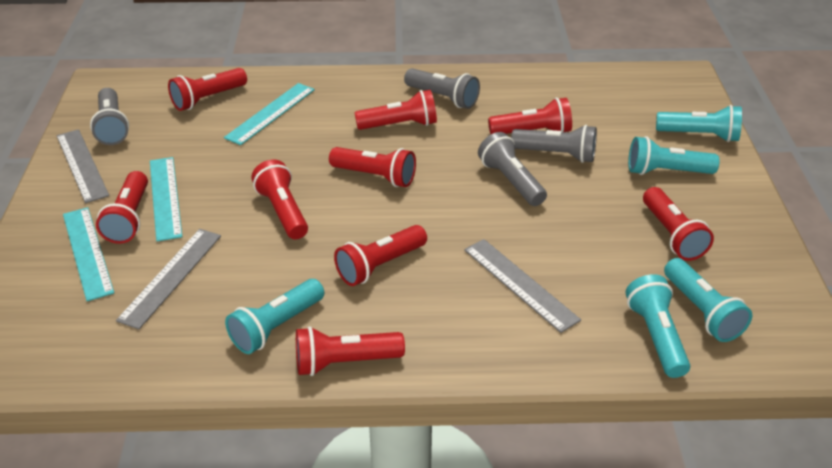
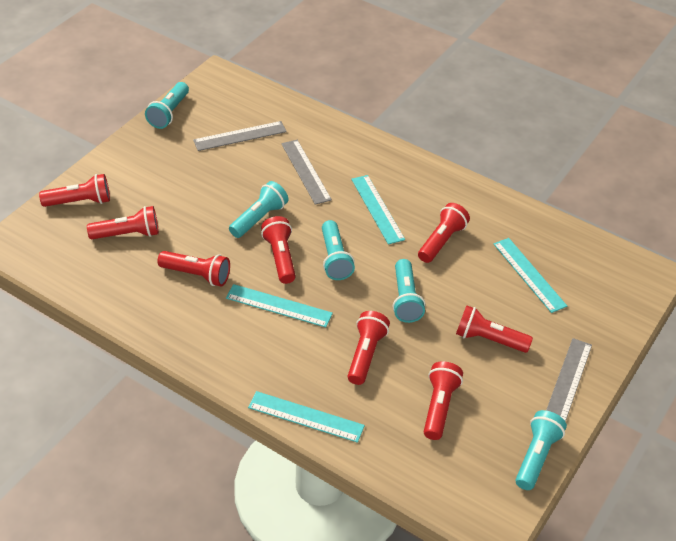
grey flashlight: 4 -> 0
red flashlight: 9 -> 8
turquoise ruler: 3 -> 4

